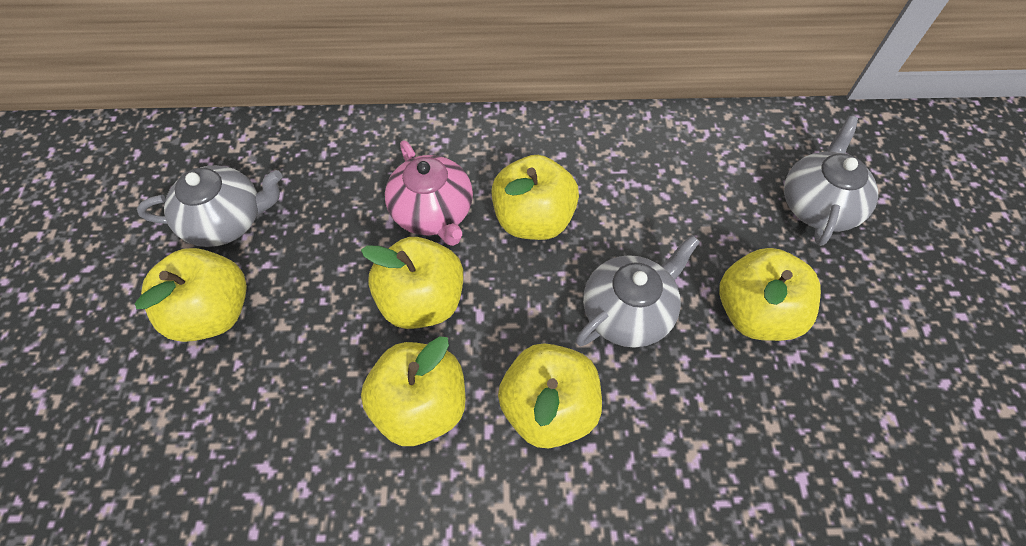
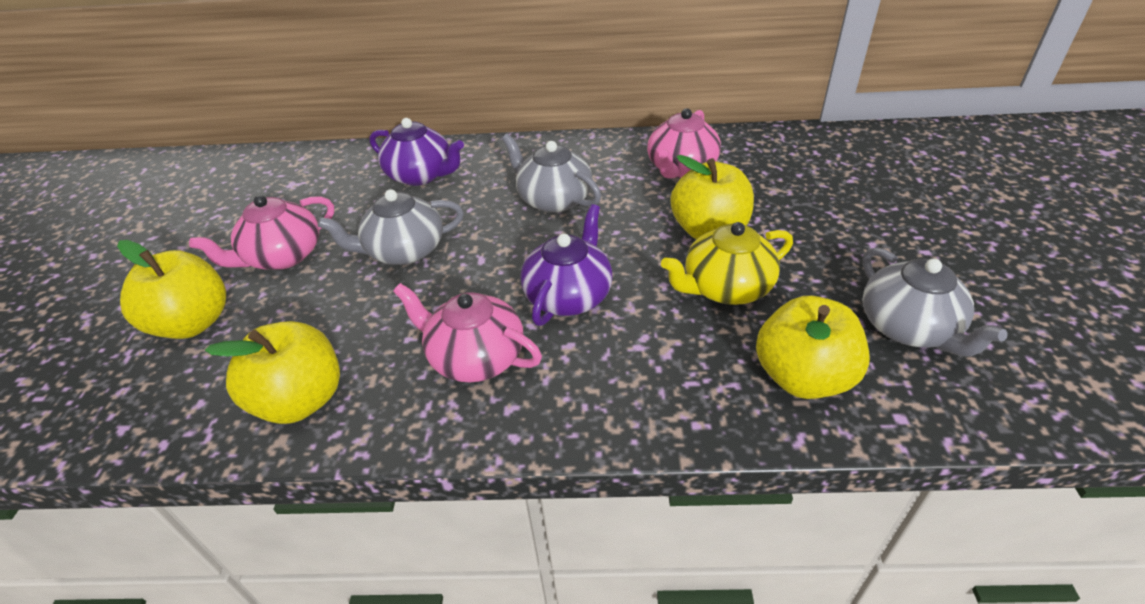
pink teapot: 1 -> 3
purple teapot: 0 -> 2
yellow apple: 6 -> 4
yellow teapot: 0 -> 1

